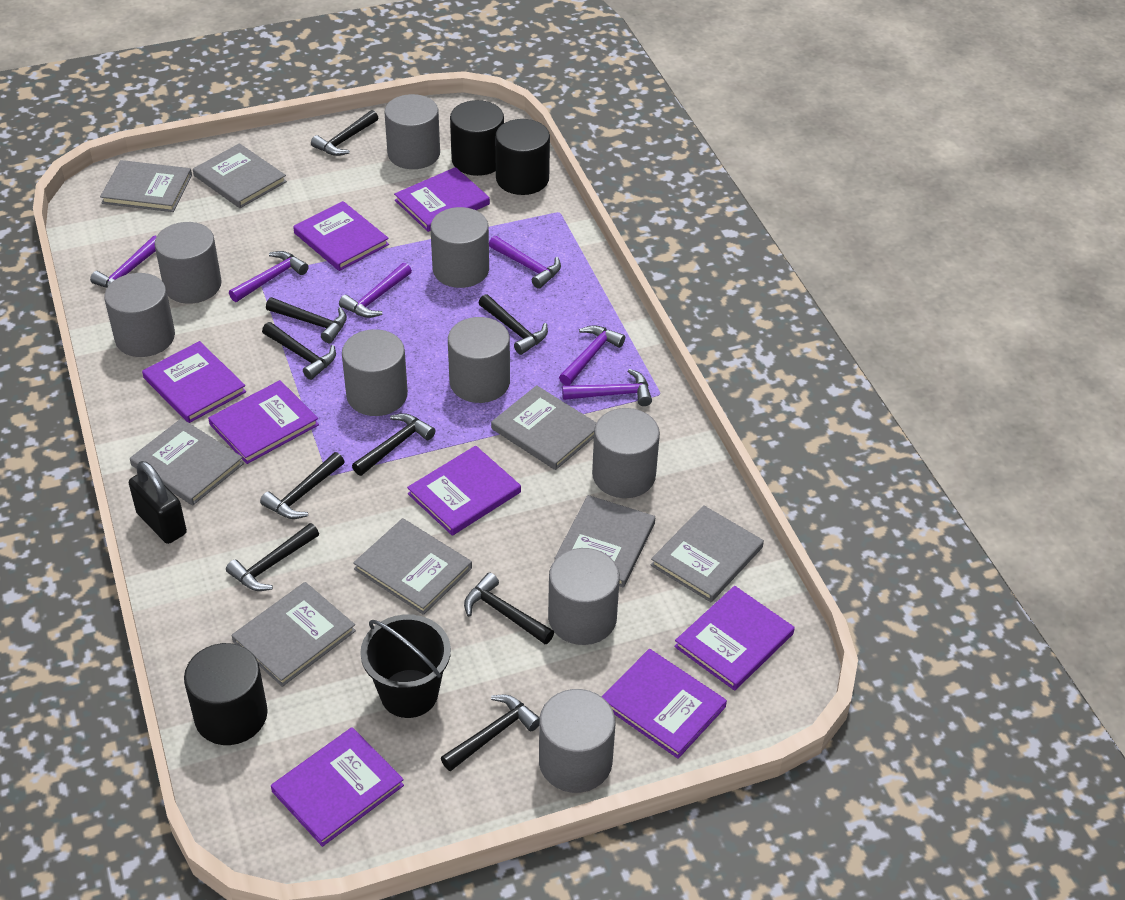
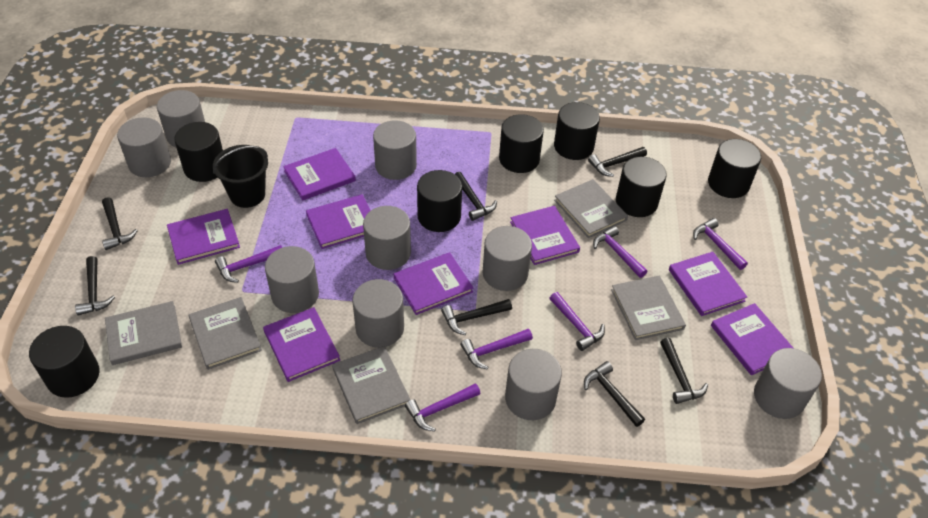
black cylinder: 3 -> 7
black hammer: 9 -> 7
black padlock: 1 -> 0
grey book: 8 -> 5

